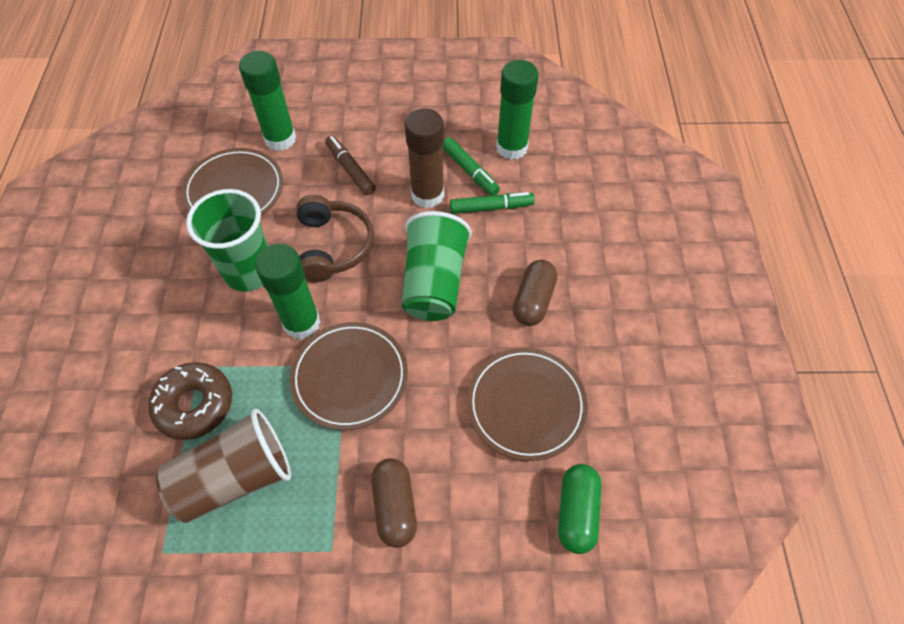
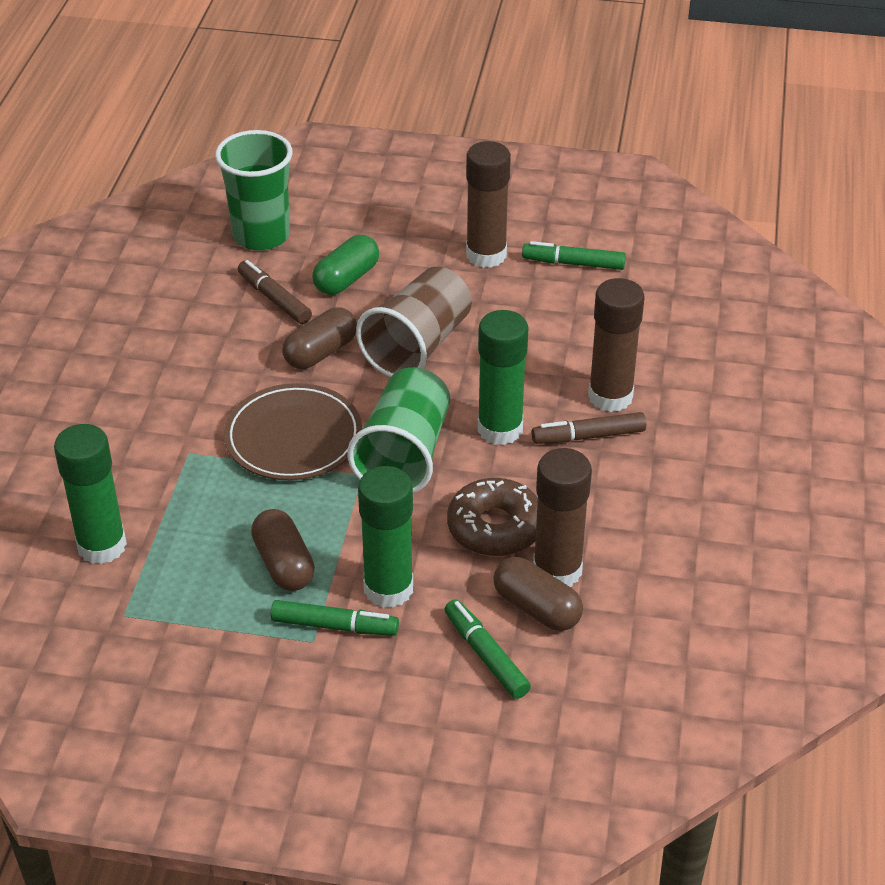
brown capsule: 2 -> 3
brown glue stick: 1 -> 3
brown headphones: 1 -> 0
brown marker: 1 -> 2
brown plate: 3 -> 1
green marker: 2 -> 3

